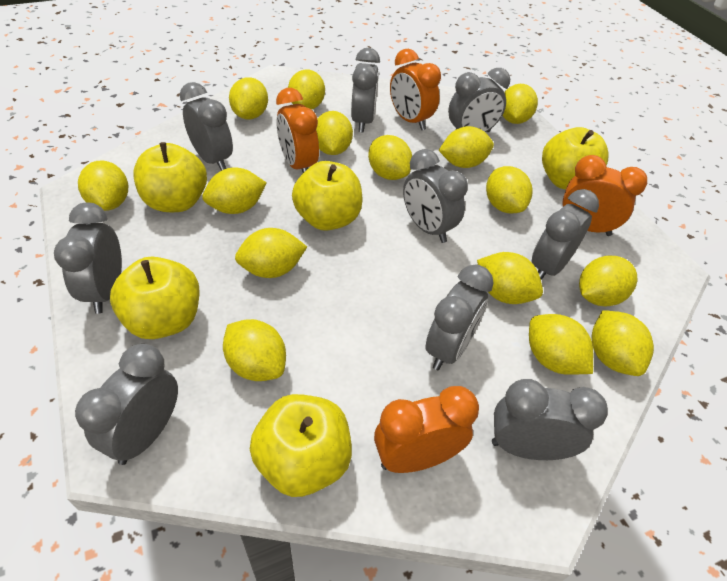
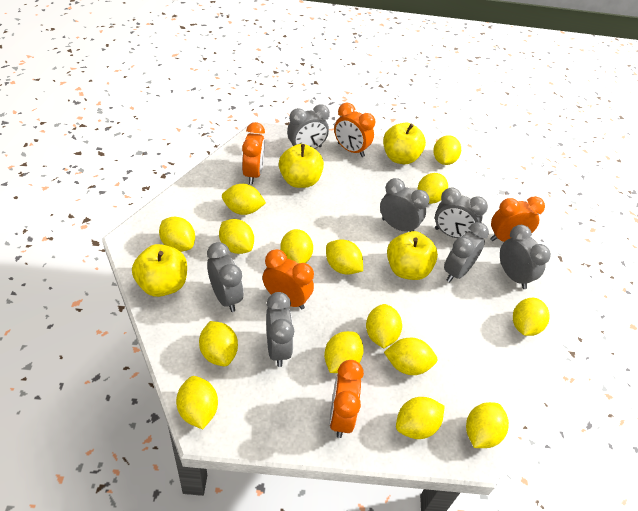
grey clock: 9 -> 7
orange clock: 4 -> 5
yellow apple: 5 -> 4

